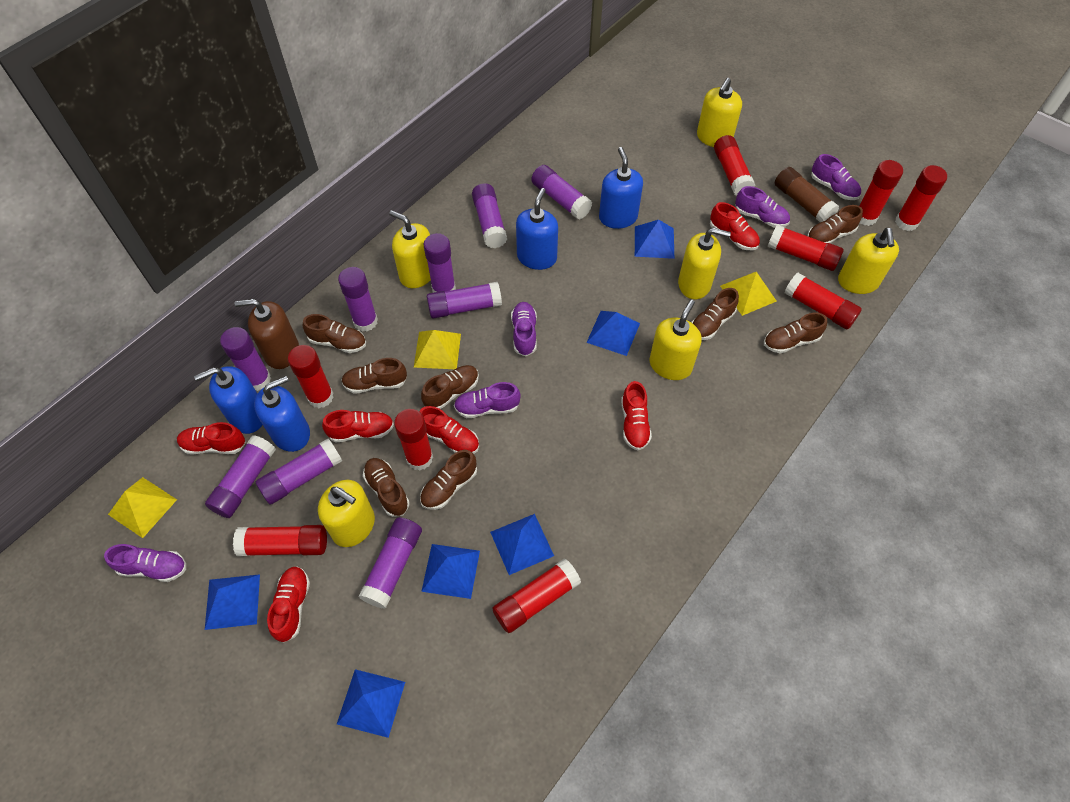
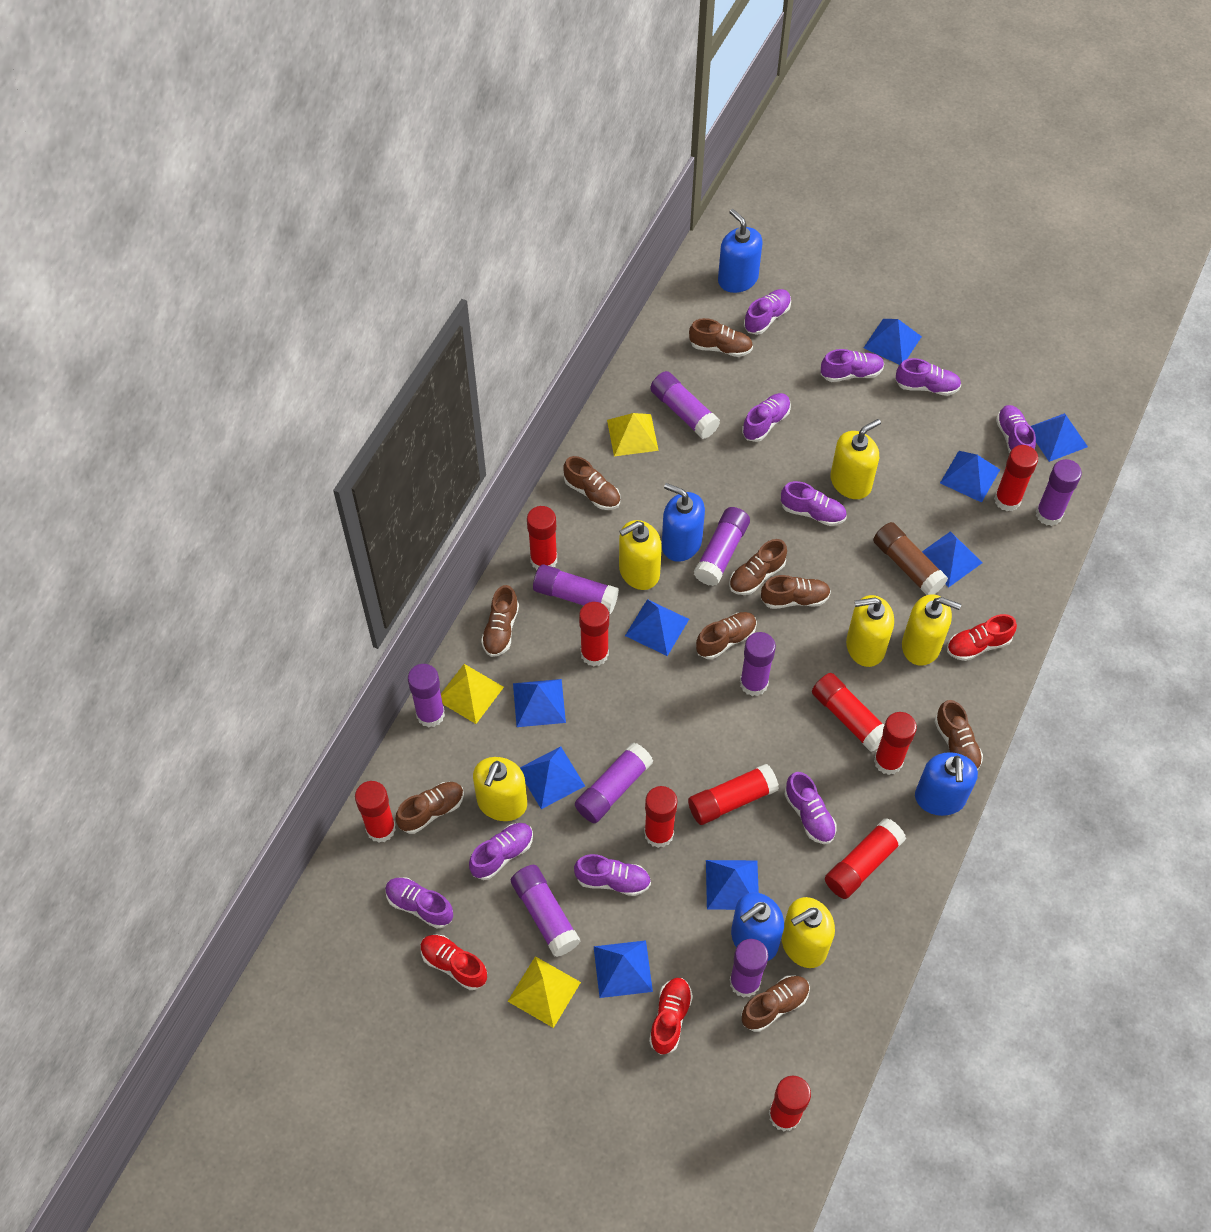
blue pyramid: 6 -> 9
brown shoe: 8 -> 9
brown soap dispenser: 1 -> 0
purple shoe: 5 -> 10
red glue stick: 9 -> 10
red shoe: 6 -> 3

